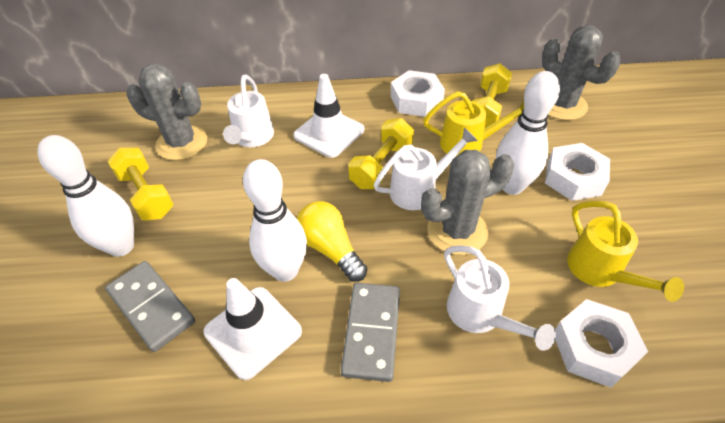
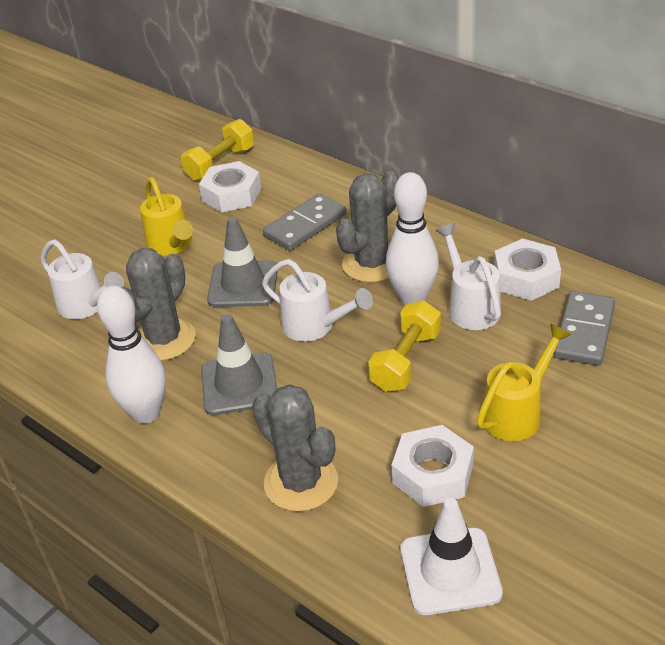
grey traffic cone: 0 -> 2
white bowling pin: 3 -> 2
white traffic cone: 2 -> 1
yellow dumbbell: 3 -> 2
yellow light bulb: 1 -> 0

